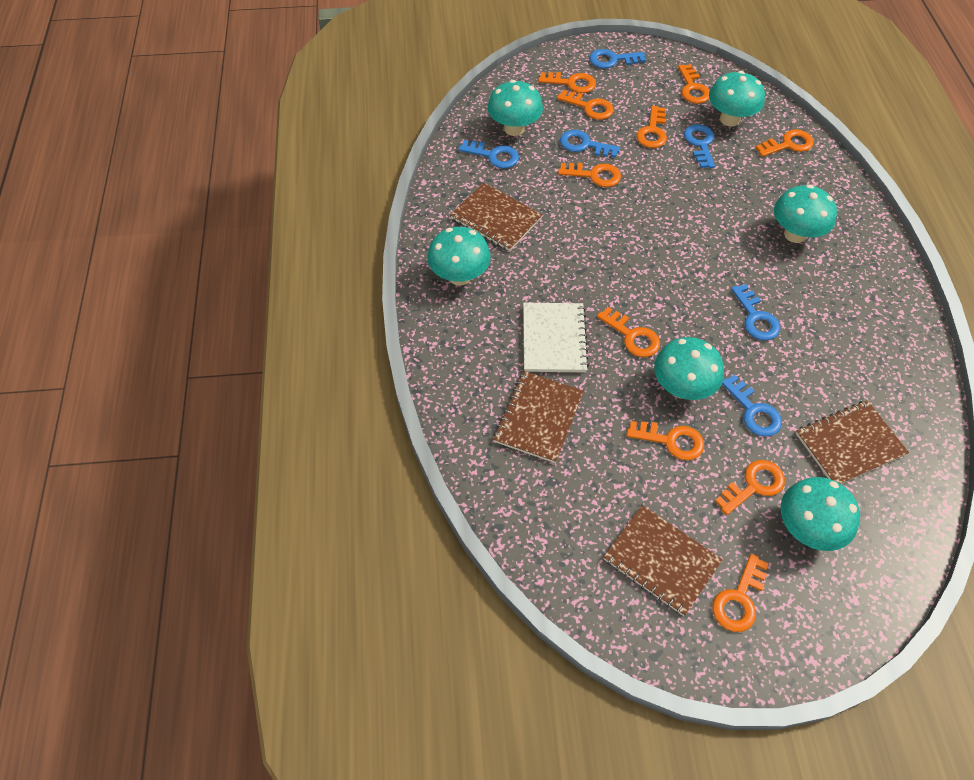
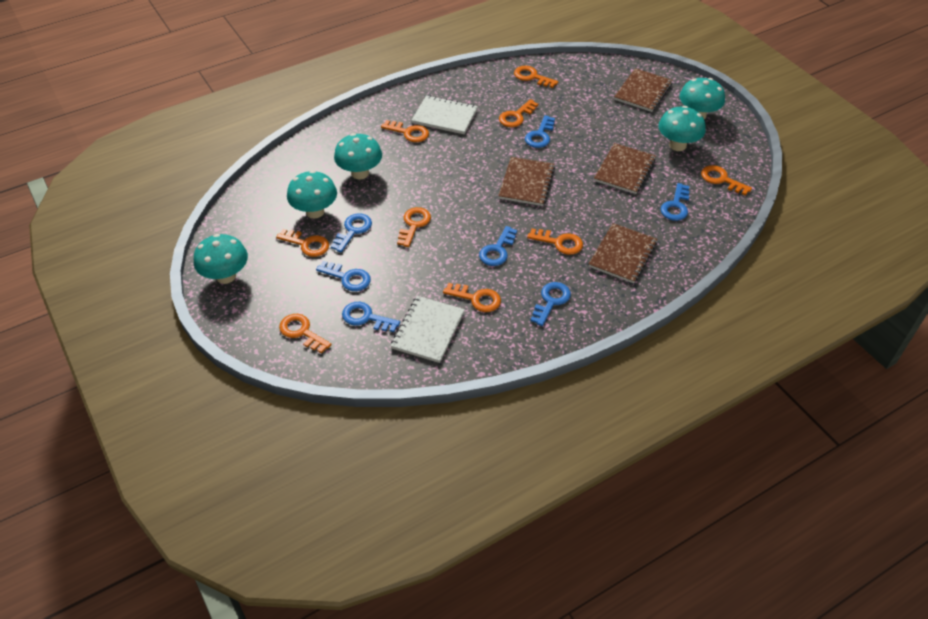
blue key: 6 -> 7
orange key: 10 -> 9
turquoise mushroom: 6 -> 5
white notebook: 1 -> 2

